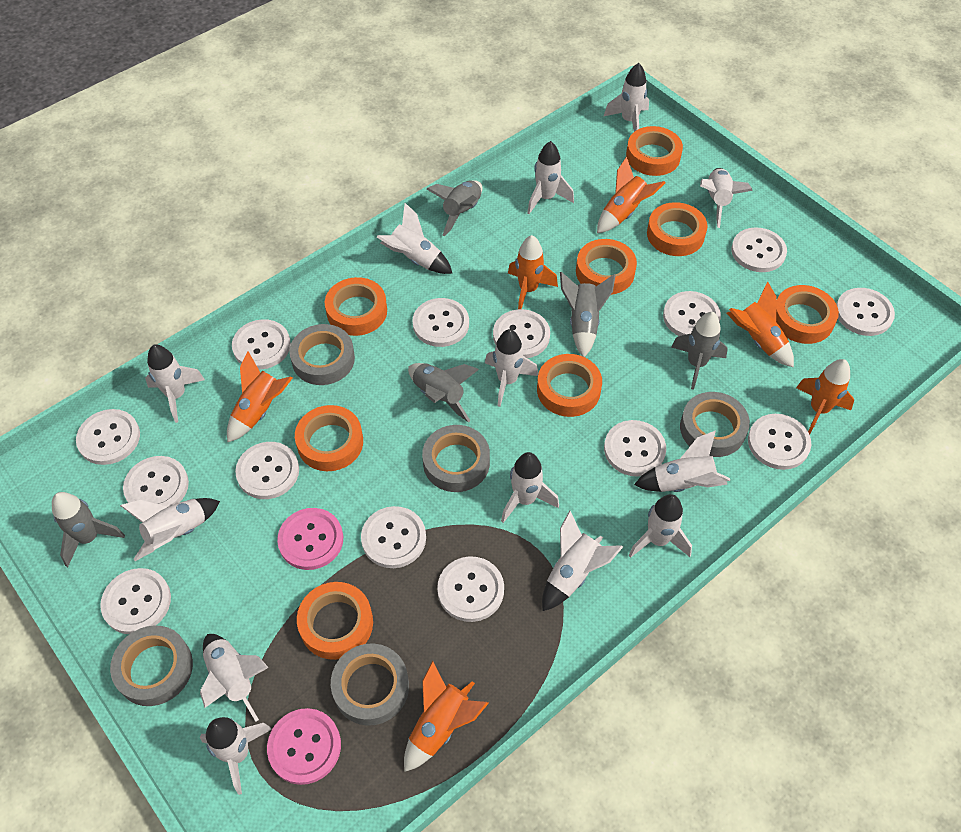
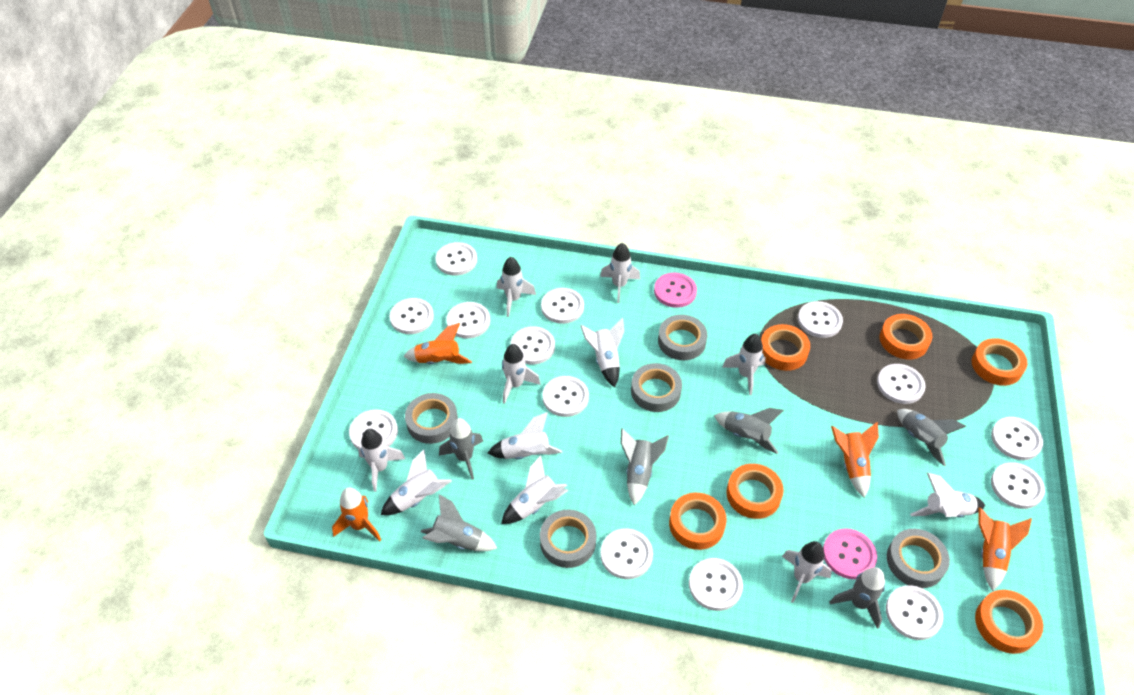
grey rocket: 5 -> 6
orange rocket: 6 -> 4
orange tape: 8 -> 6
white rocket: 13 -> 11

